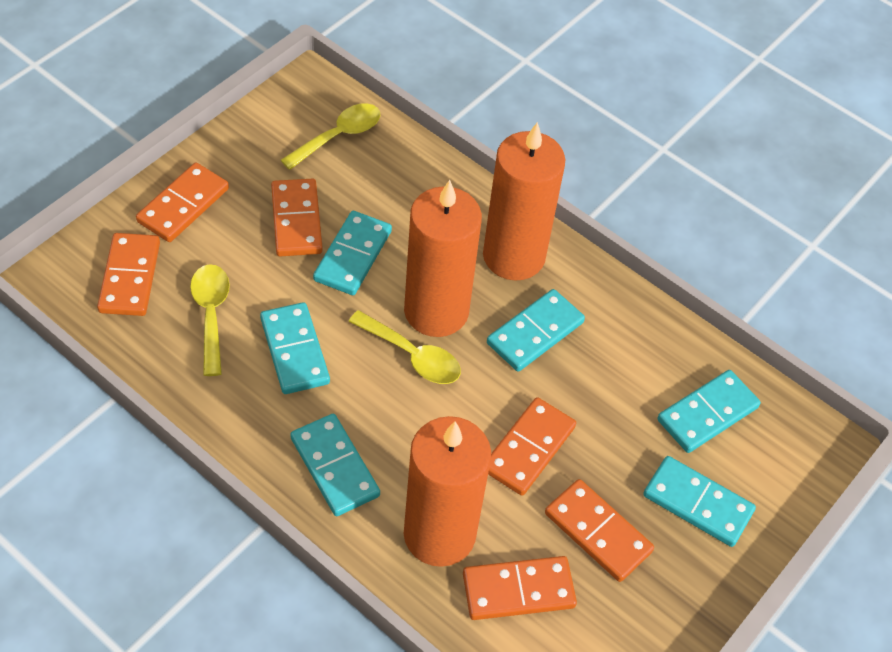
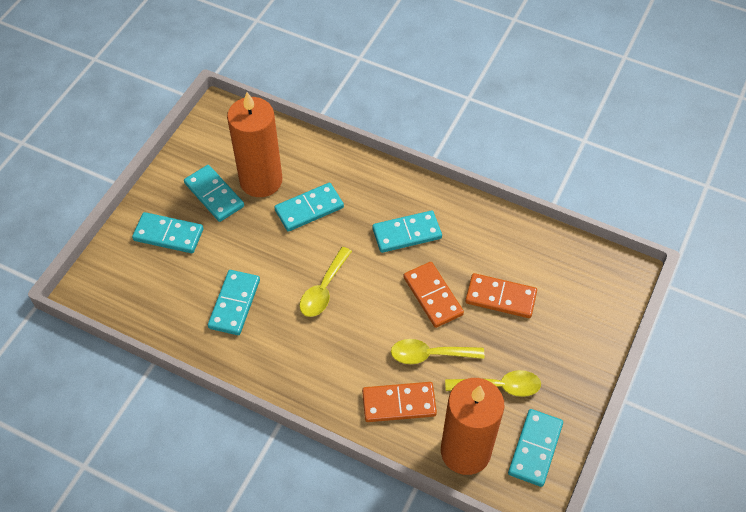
orange candle: 3 -> 2
orange domino: 6 -> 3

